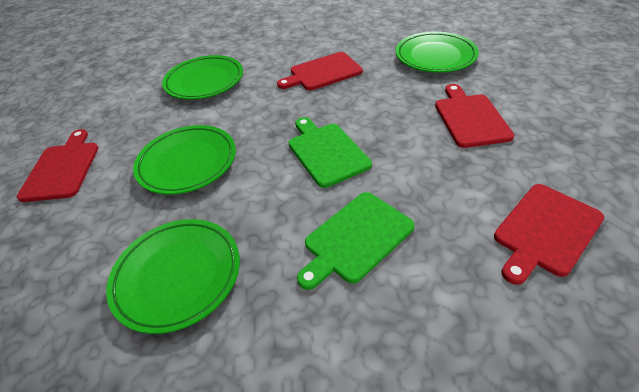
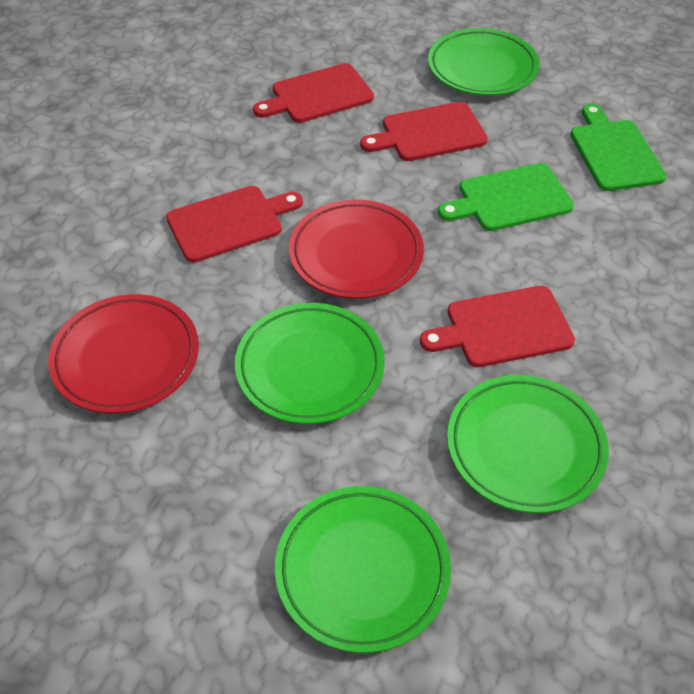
red plate: 0 -> 2

